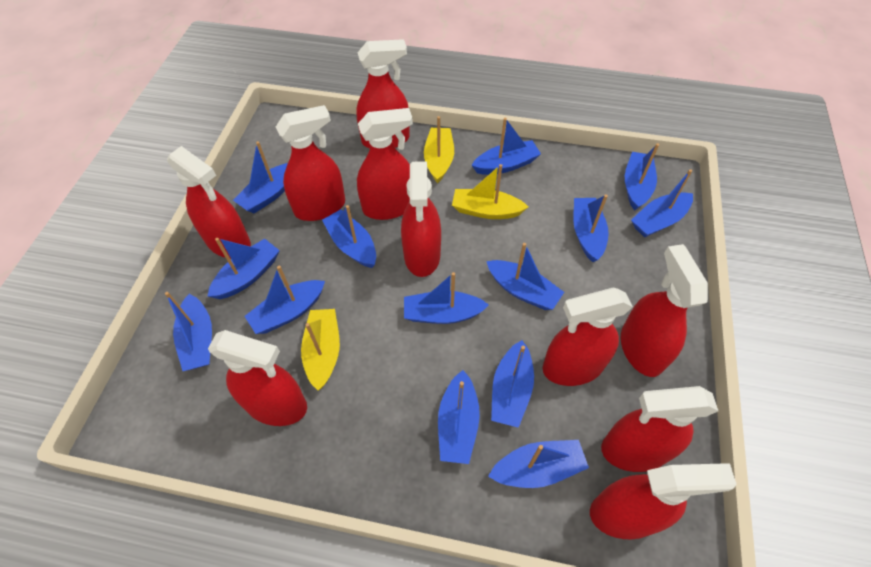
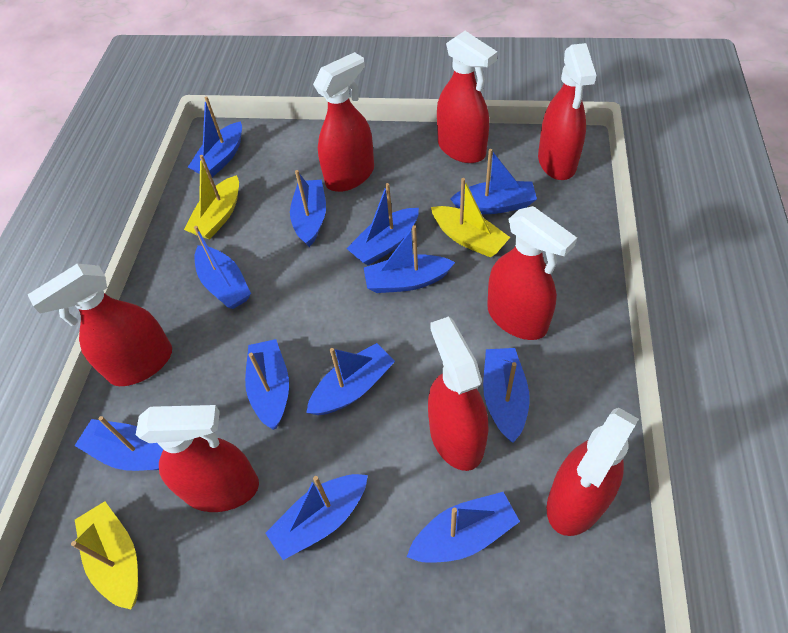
blue boat: 14 -> 12
red spray bottle: 10 -> 8

